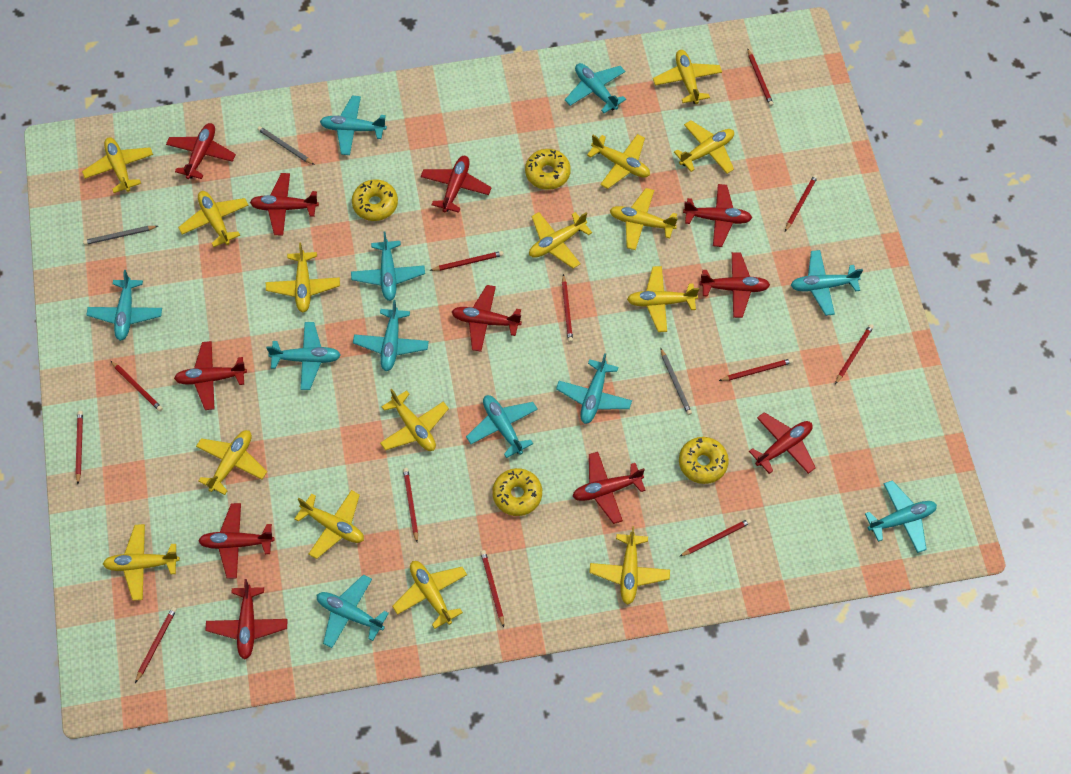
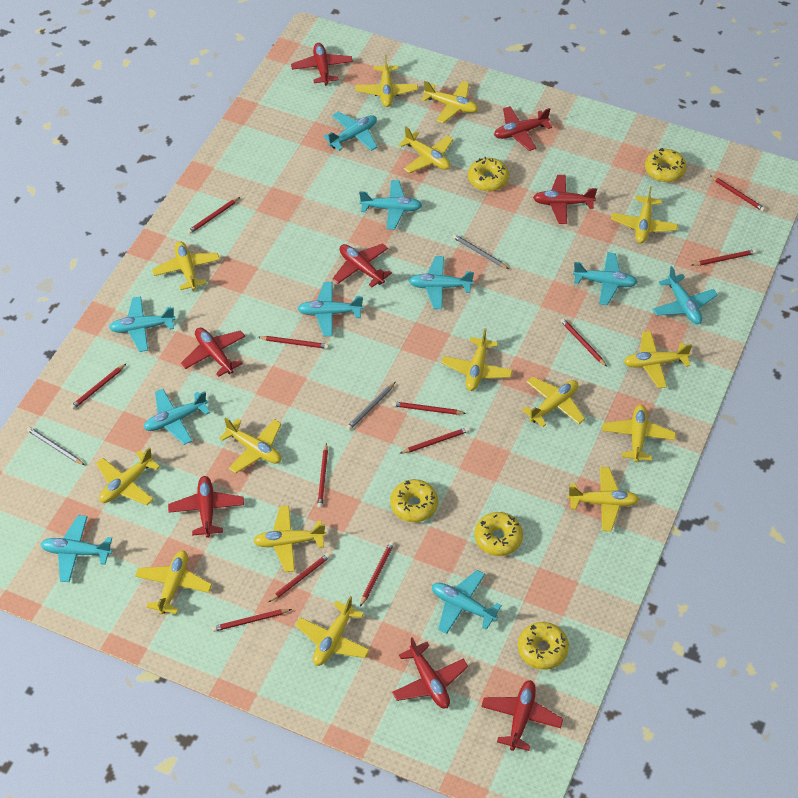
red plane: 11 -> 8
turquoise plane: 11 -> 10
yellow donut: 4 -> 5

